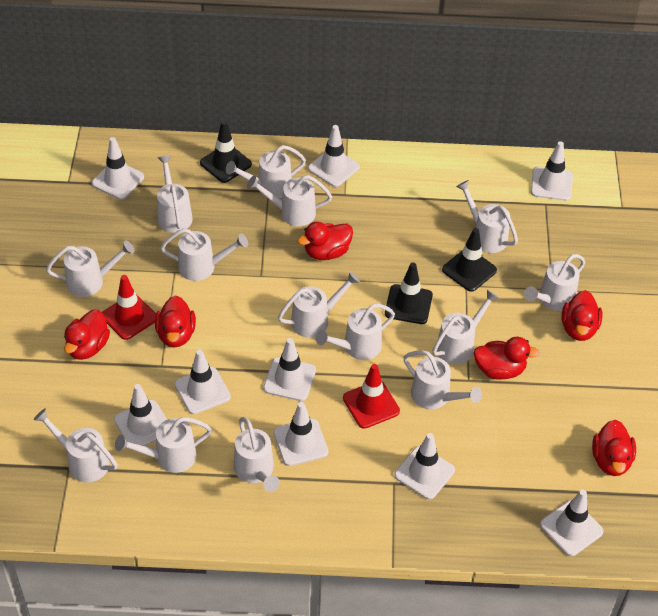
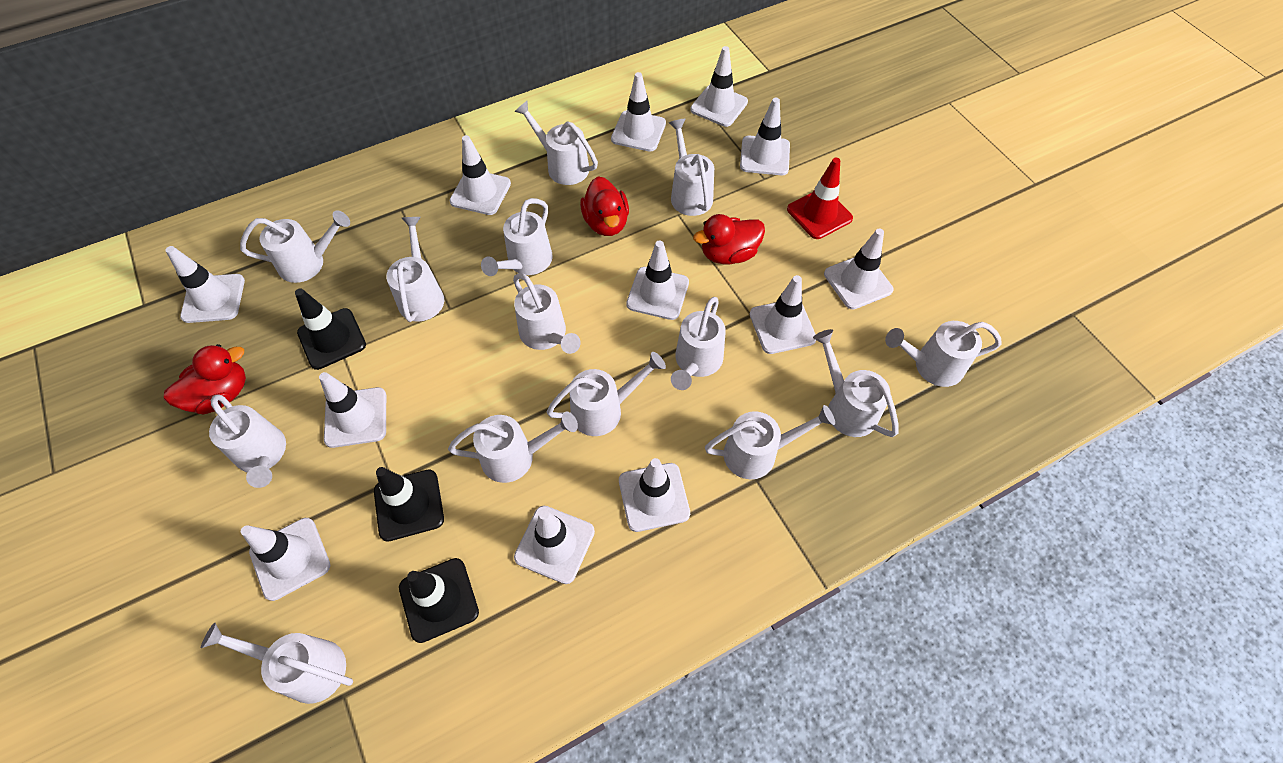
red duck: 6 -> 3
red traffic cone: 2 -> 1
white traffic cone: 9 -> 12

